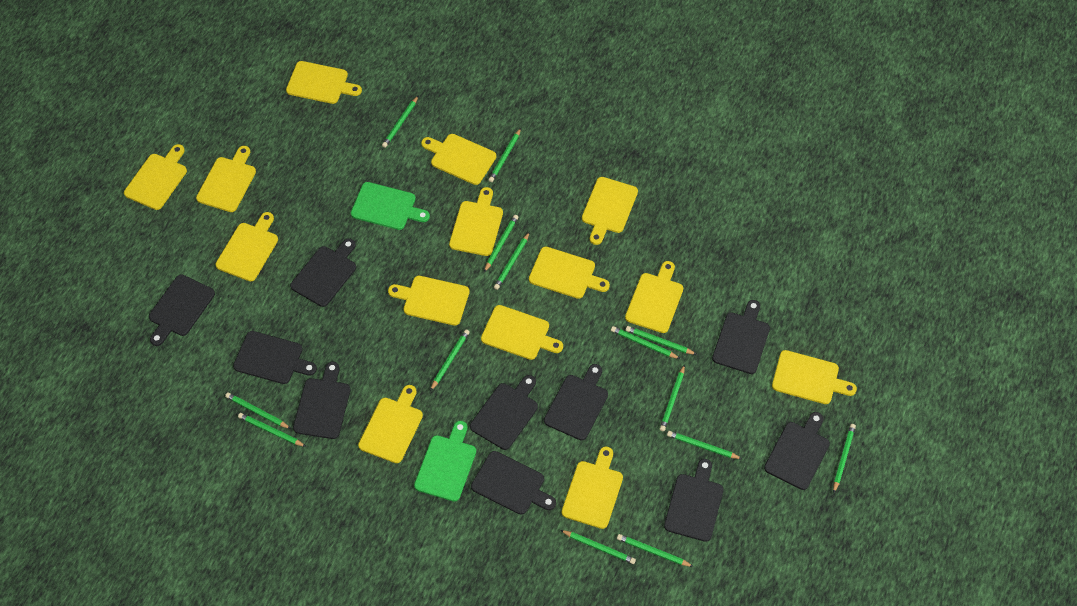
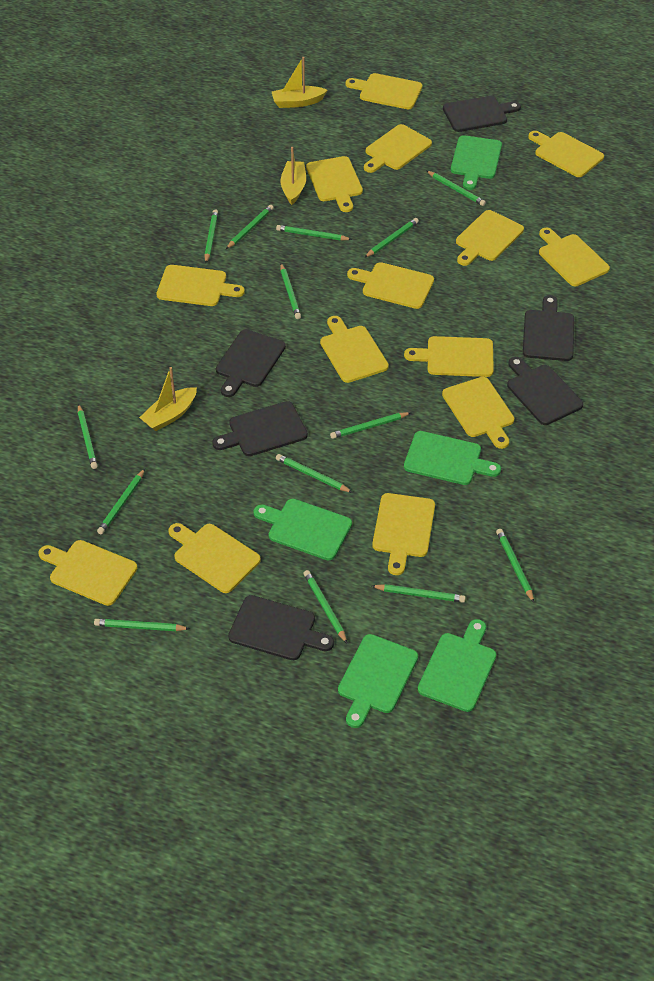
black cutting board: 10 -> 6
green cutting board: 2 -> 5
yellow boat: 0 -> 3

